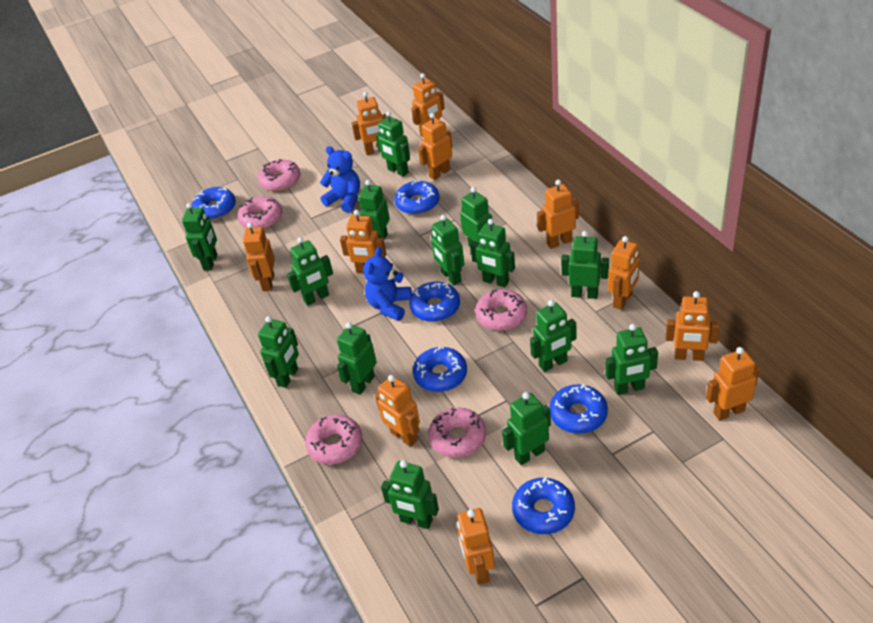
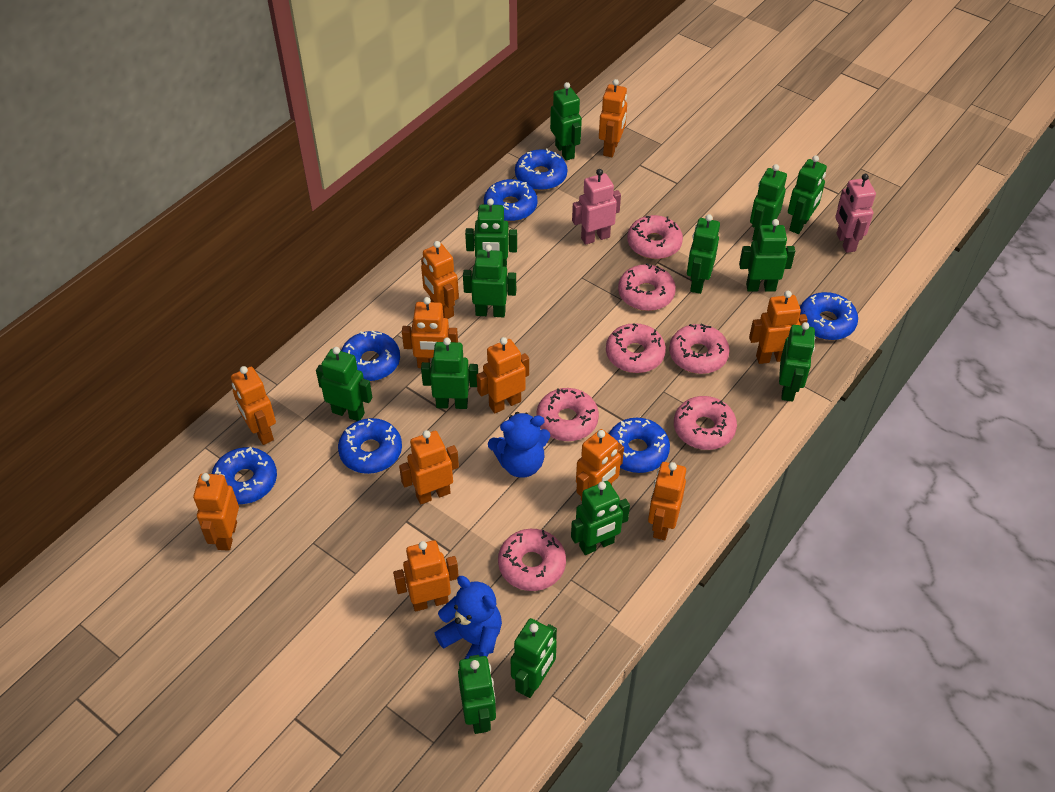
blue donut: 6 -> 7
green robot: 14 -> 13
pink donut: 5 -> 7
pink robot: 0 -> 2

